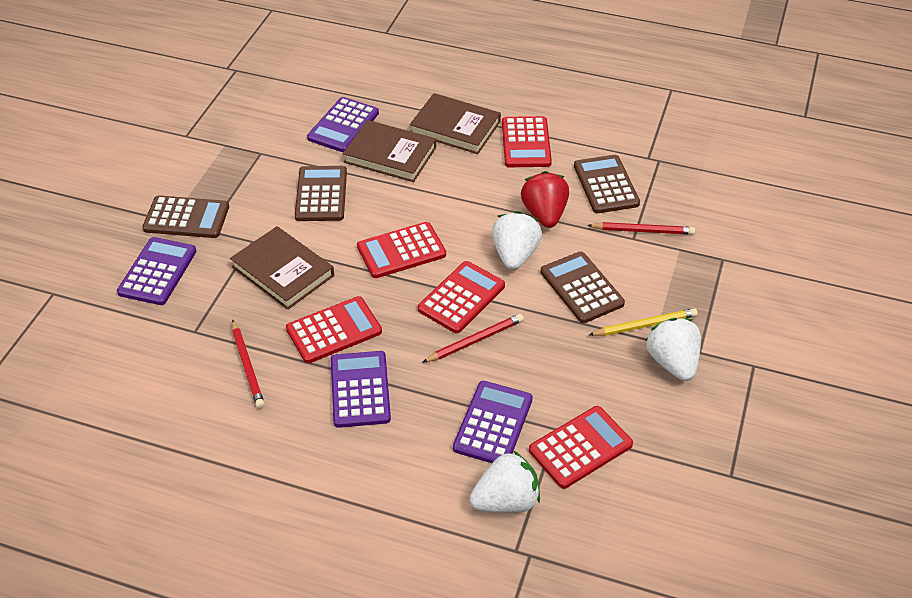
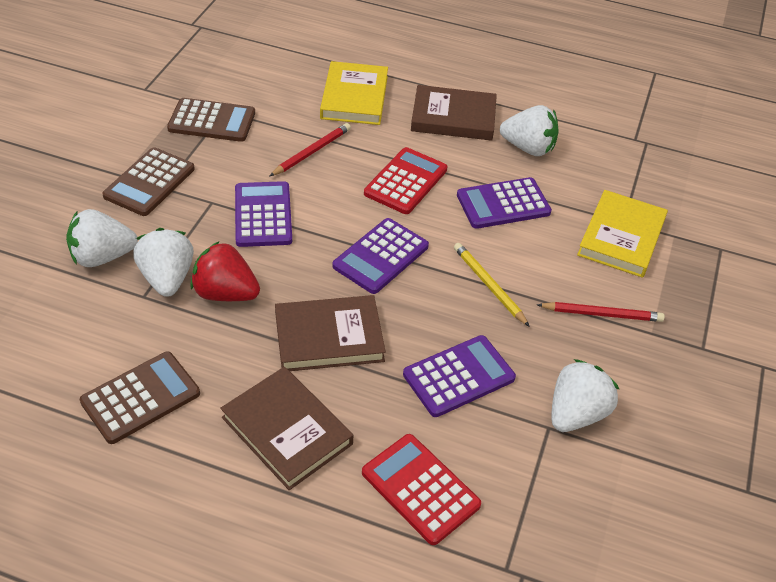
brown calculator: 4 -> 3
red calculator: 5 -> 2
red pencil: 3 -> 2
white strawberry: 3 -> 4
yellow book: 0 -> 2

